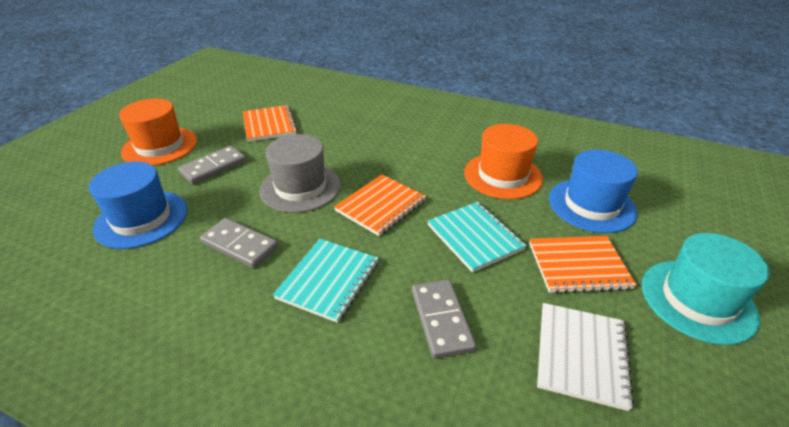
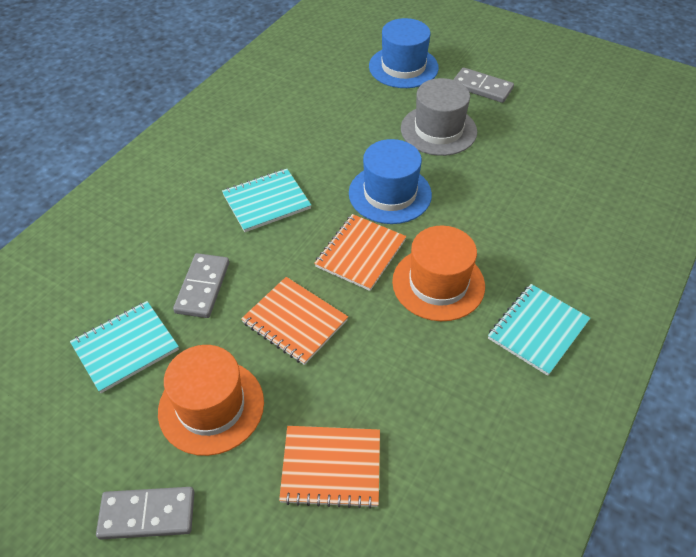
turquoise hat: 1 -> 0
turquoise notebook: 2 -> 3
white notebook: 1 -> 0

